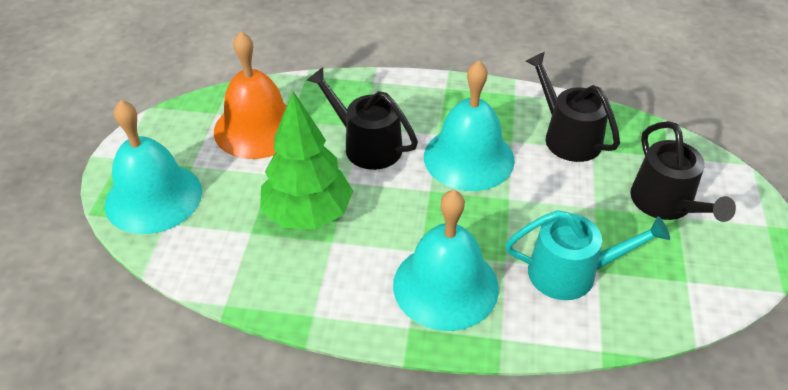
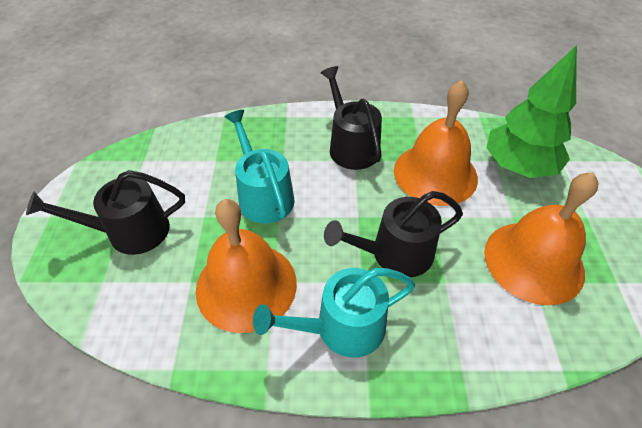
orange bell: 1 -> 3
turquoise bell: 3 -> 0
turquoise watering can: 1 -> 2

